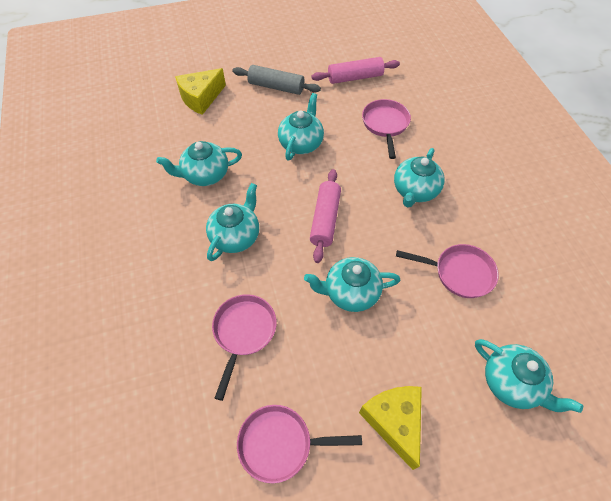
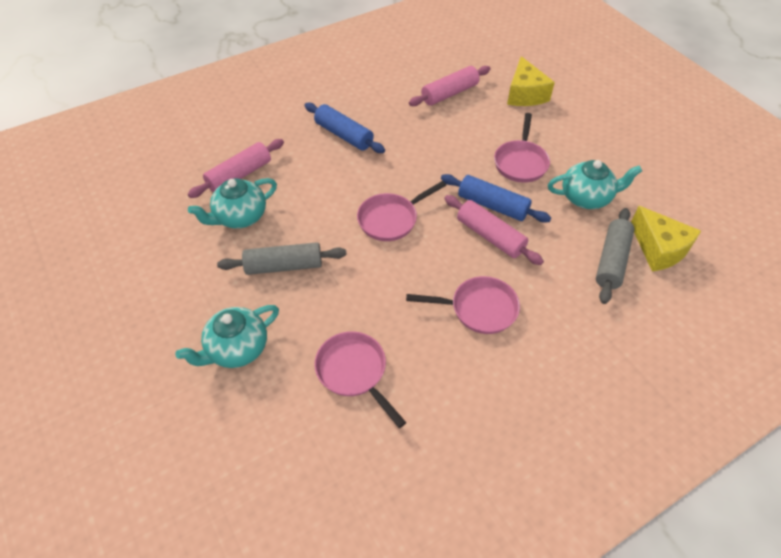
blue rolling pin: 0 -> 2
grey rolling pin: 1 -> 2
pink rolling pin: 2 -> 3
turquoise teapot: 6 -> 3

